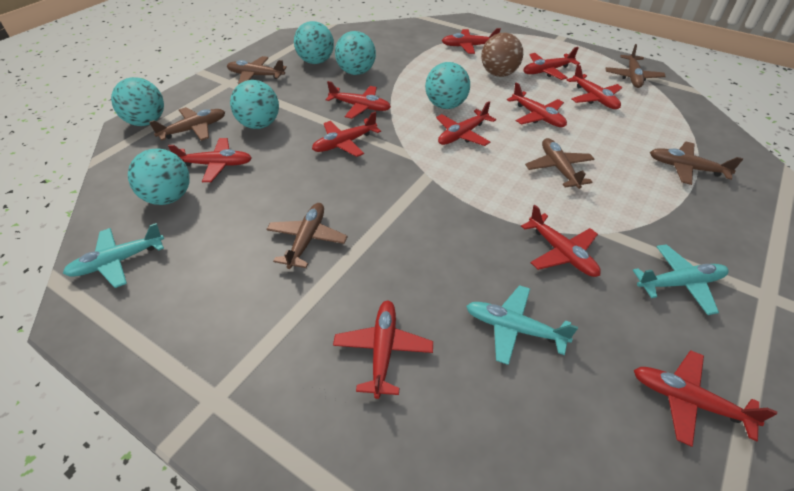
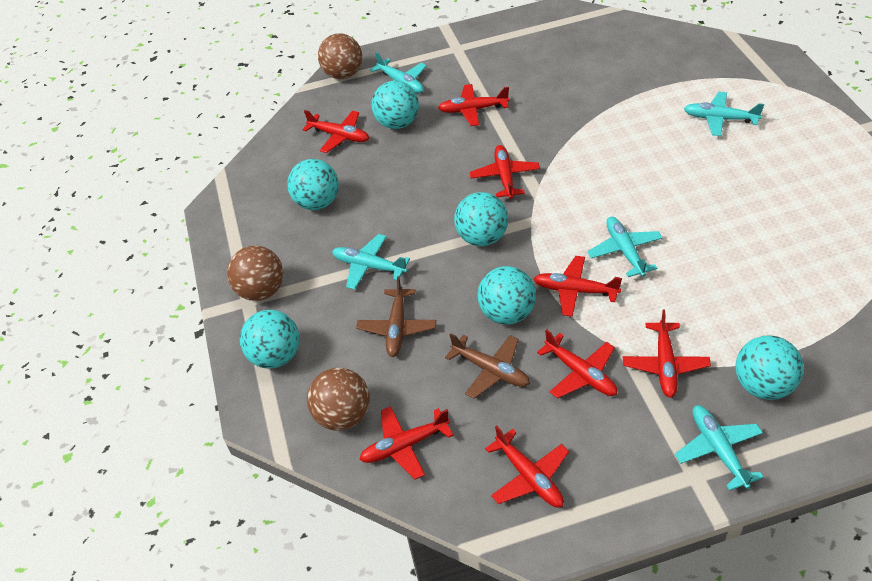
brown ball: 1 -> 3
brown plane: 6 -> 2
red plane: 11 -> 8
turquoise plane: 3 -> 5

